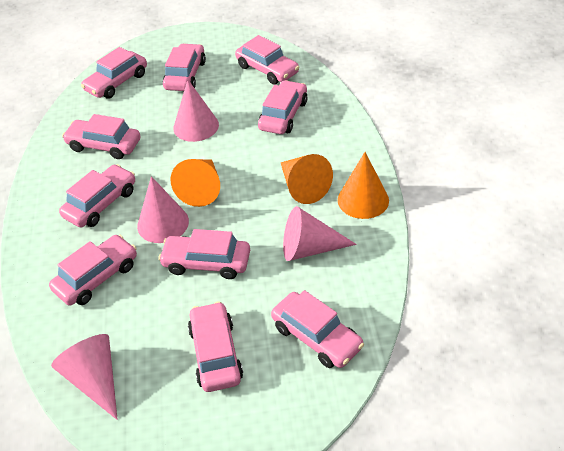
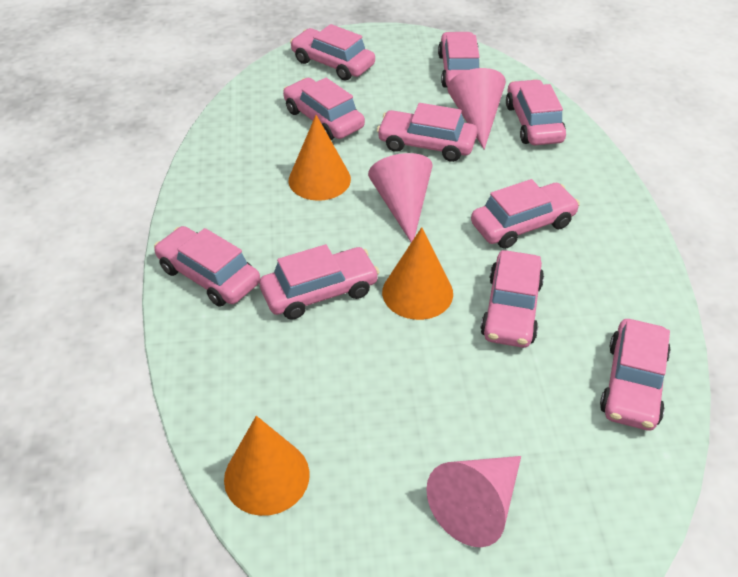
pink cone: 4 -> 3

